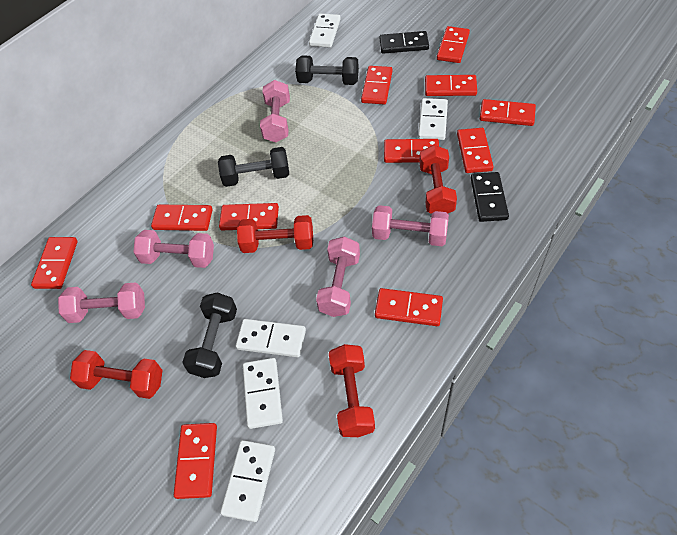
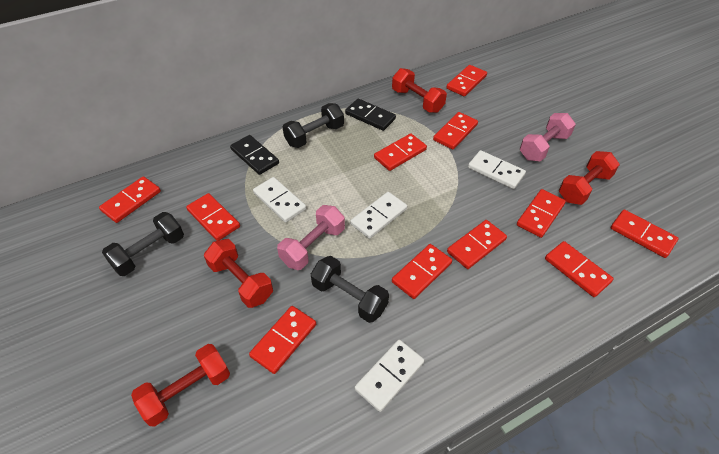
pink dumbbell: 5 -> 2
white domino: 5 -> 4

